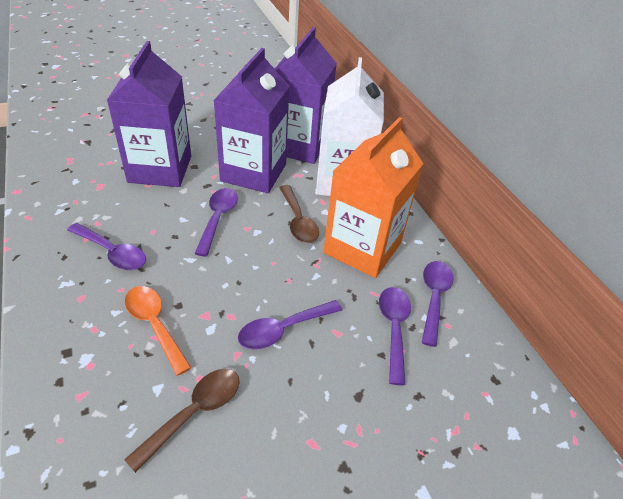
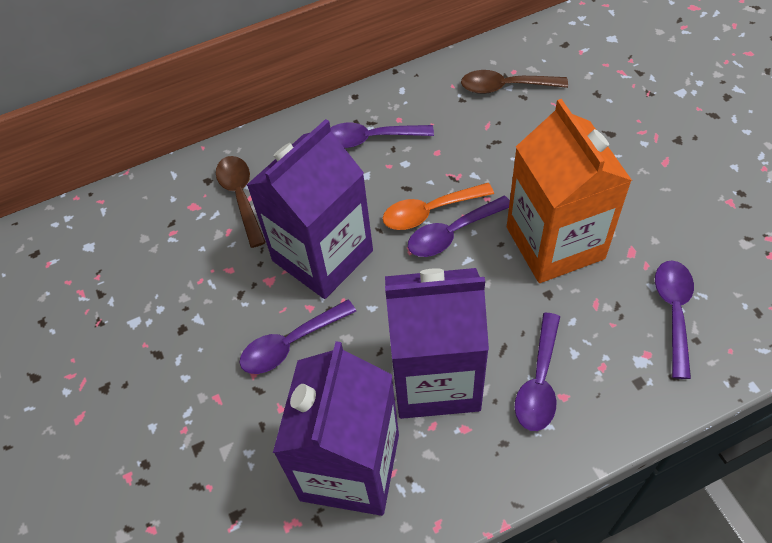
white carton: 1 -> 0

